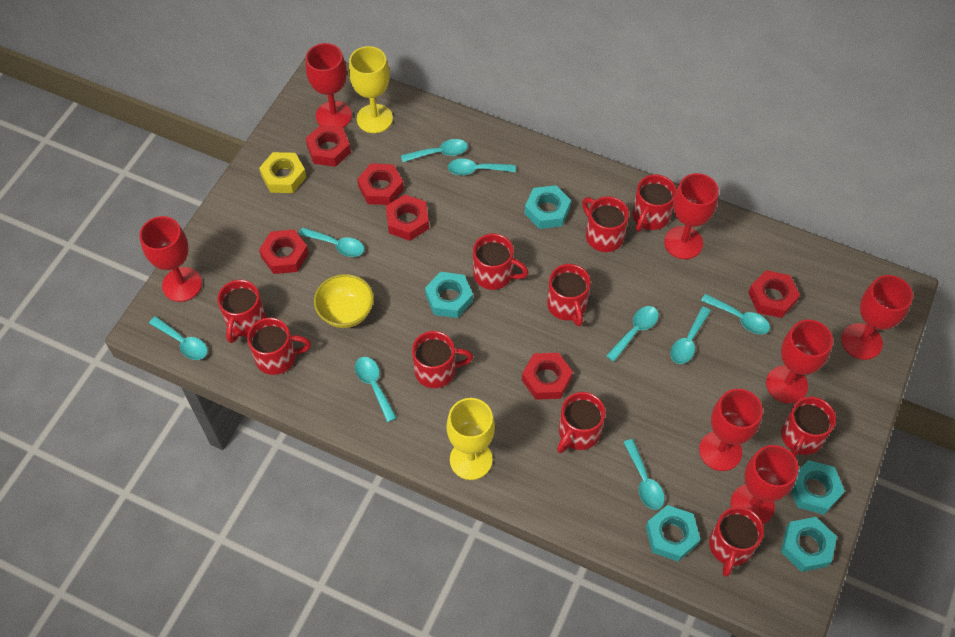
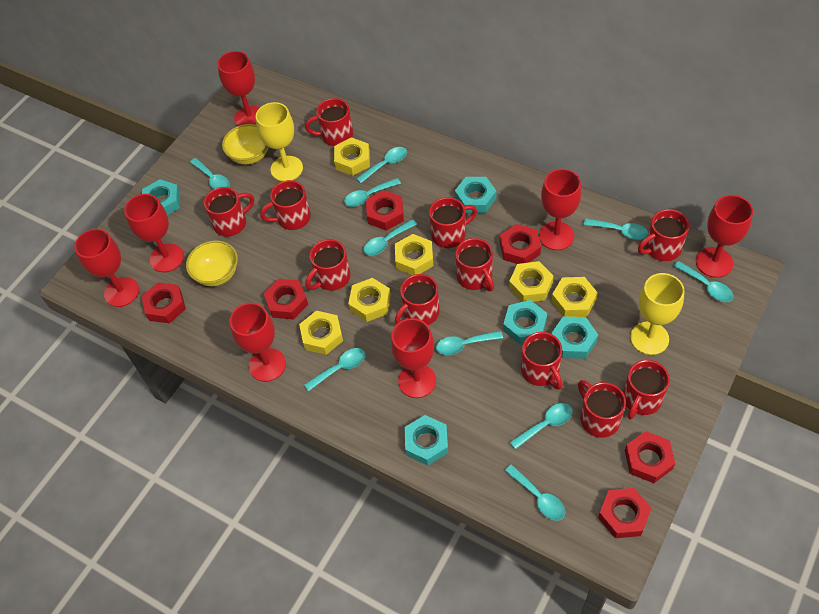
red mug: 10 -> 11
turquoise spoon: 9 -> 10
yellow bowl: 1 -> 2
yellow nut: 1 -> 6

